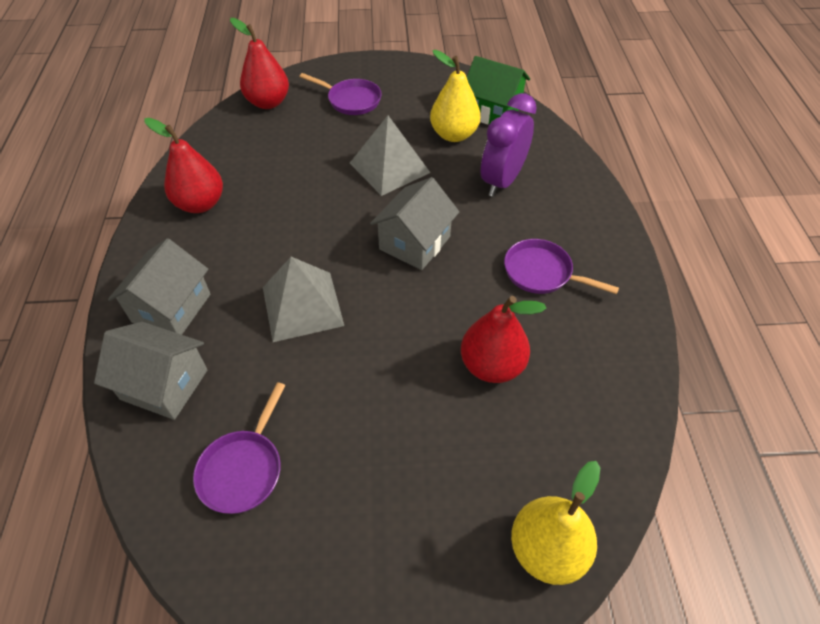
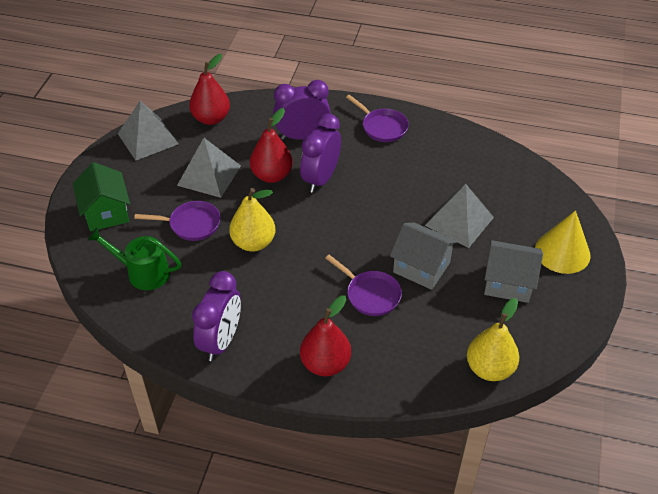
green watering can: 0 -> 1
grey house: 3 -> 2
grey pyramid: 2 -> 3
purple clock: 1 -> 3
yellow cone: 0 -> 1

